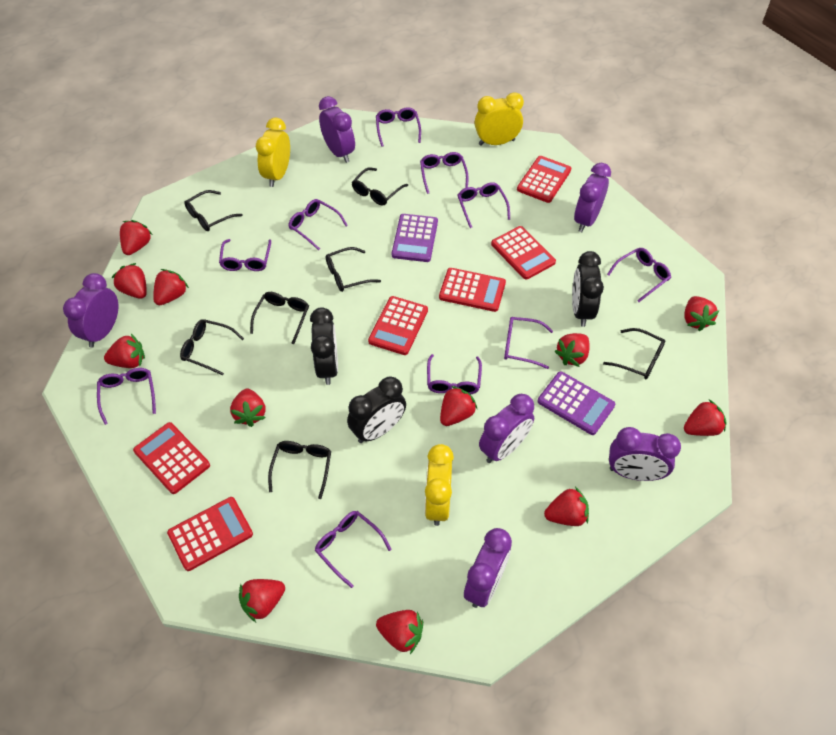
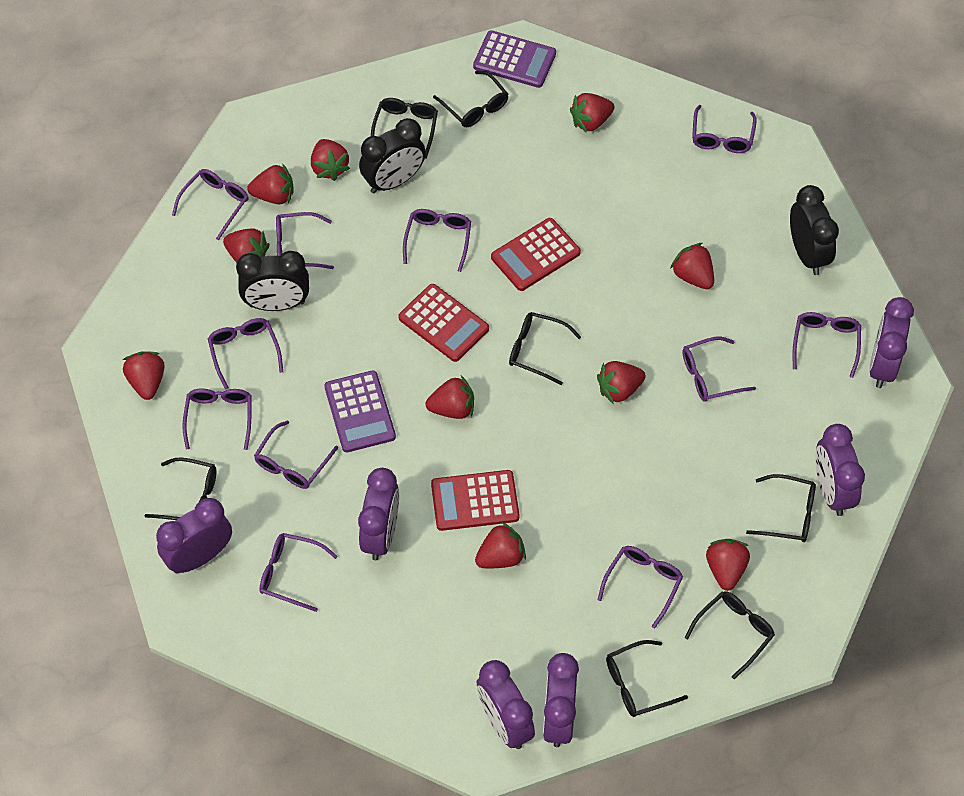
purple glasses: 10 -> 11
red calculator: 6 -> 3
red strawberry: 12 -> 10
yellow clock: 3 -> 0

